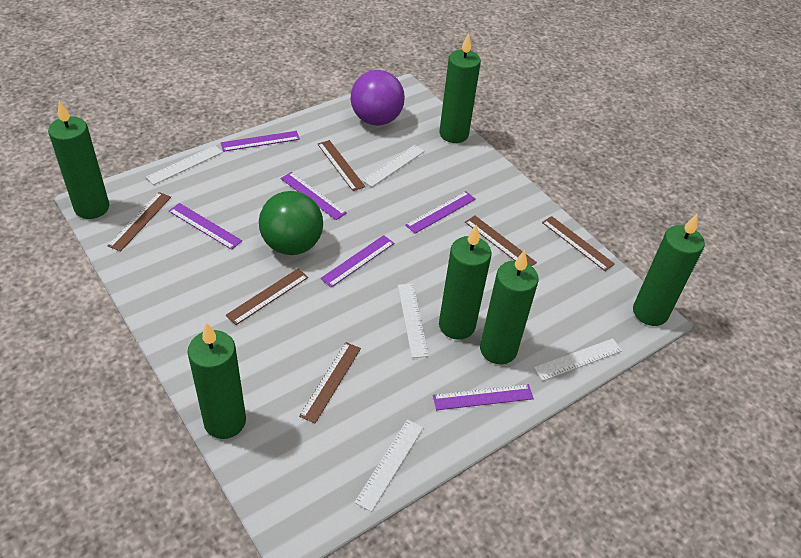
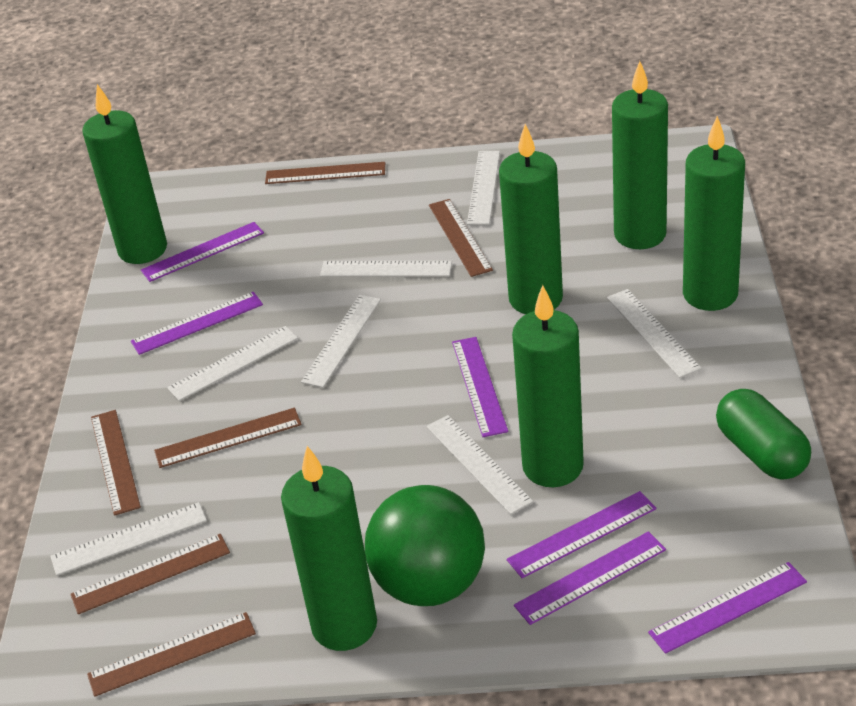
green capsule: 0 -> 1
purple ball: 1 -> 0
white ruler: 5 -> 7

